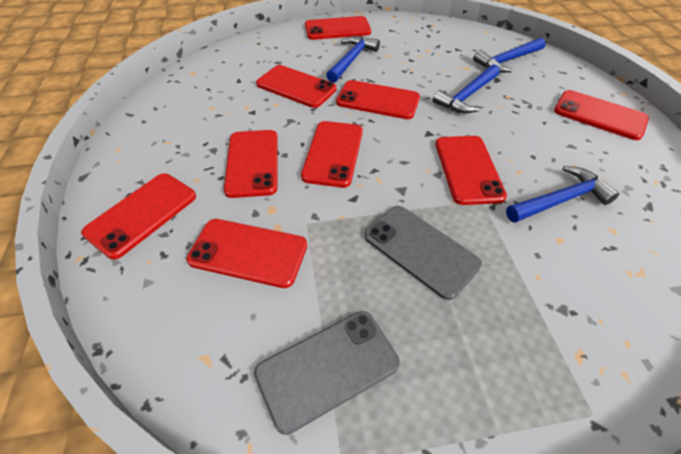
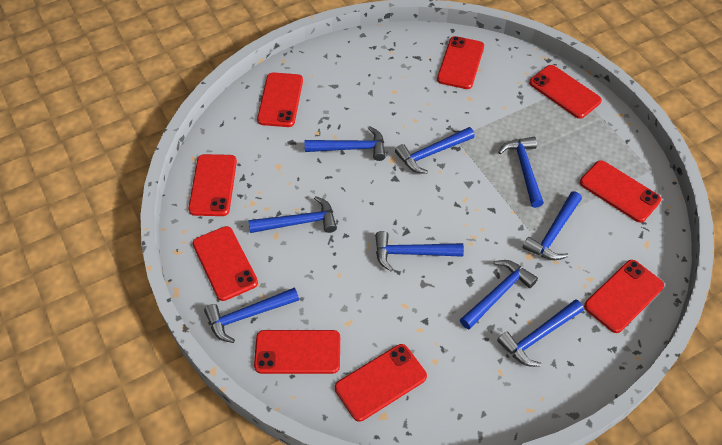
blue hammer: 4 -> 9
grey phone: 2 -> 0

